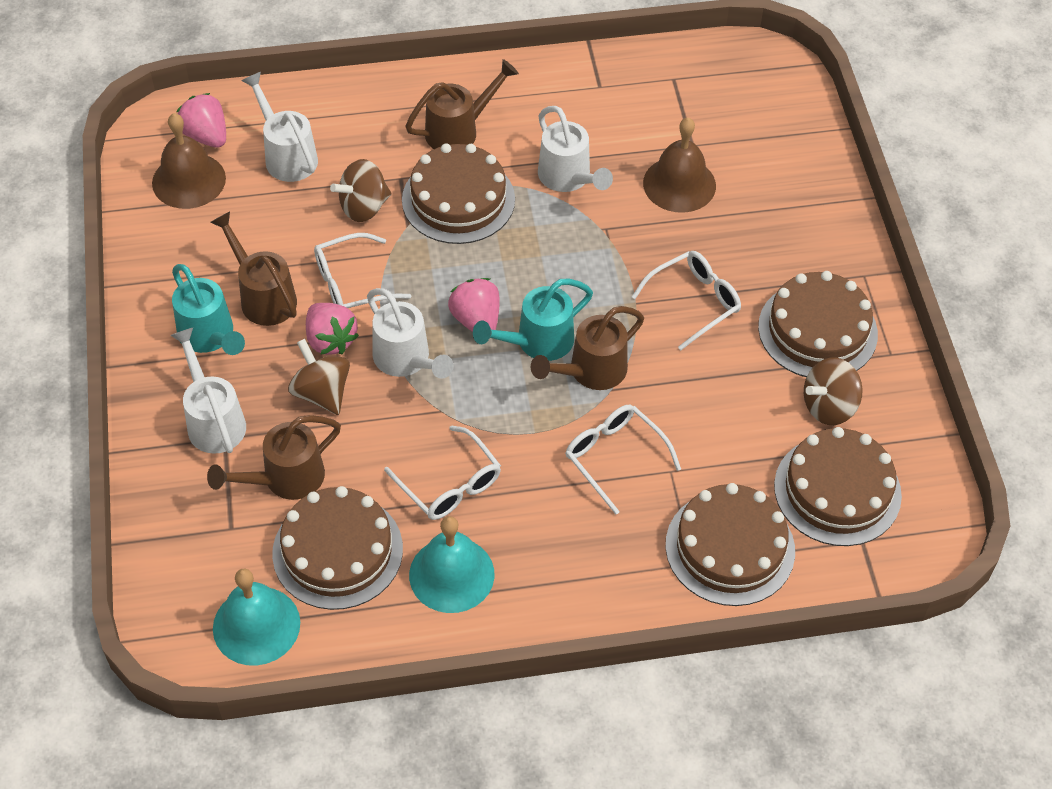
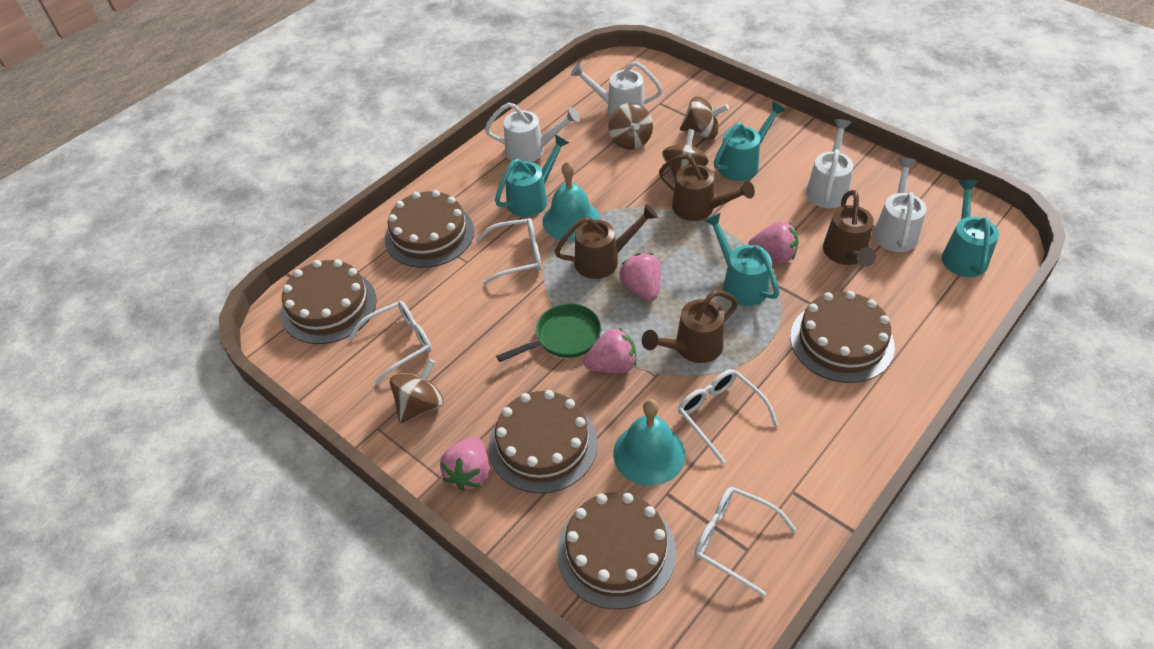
brown bell: 2 -> 0
brown spinning top: 3 -> 4
green pan: 0 -> 1
pink strawberry: 3 -> 4
turquoise watering can: 2 -> 4

